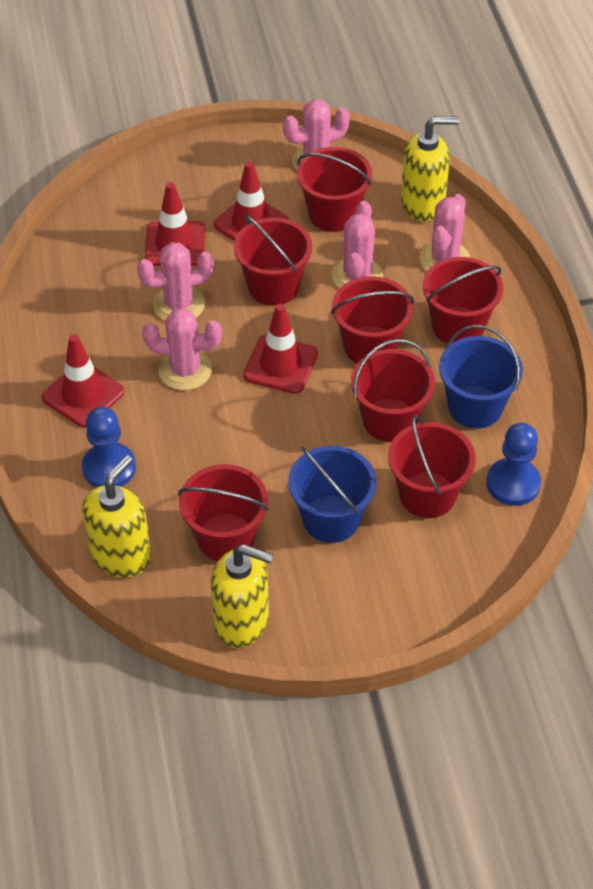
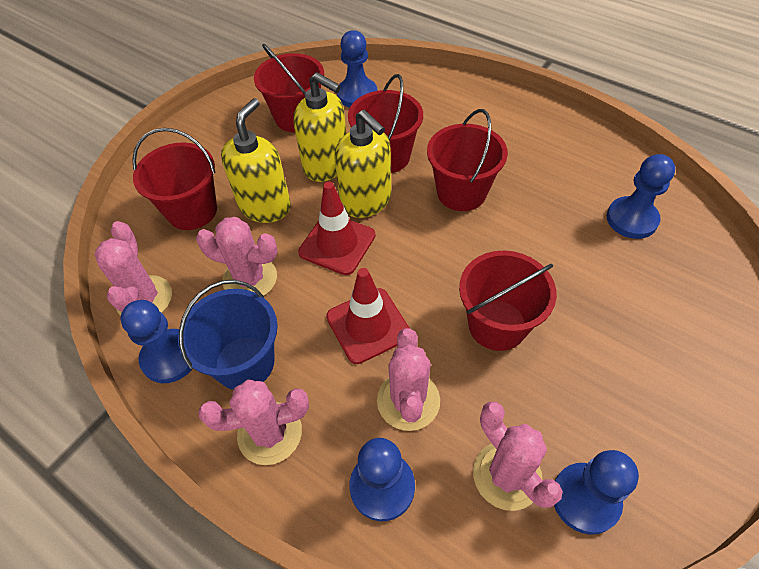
blue bucket: 2 -> 1
blue pawn: 2 -> 5
red bucket: 7 -> 5
red traffic cone: 4 -> 2

